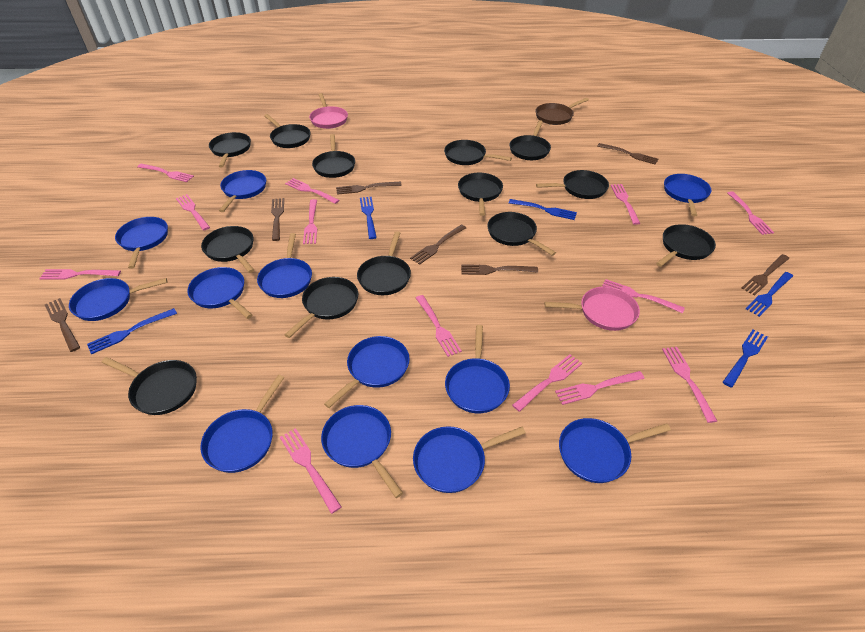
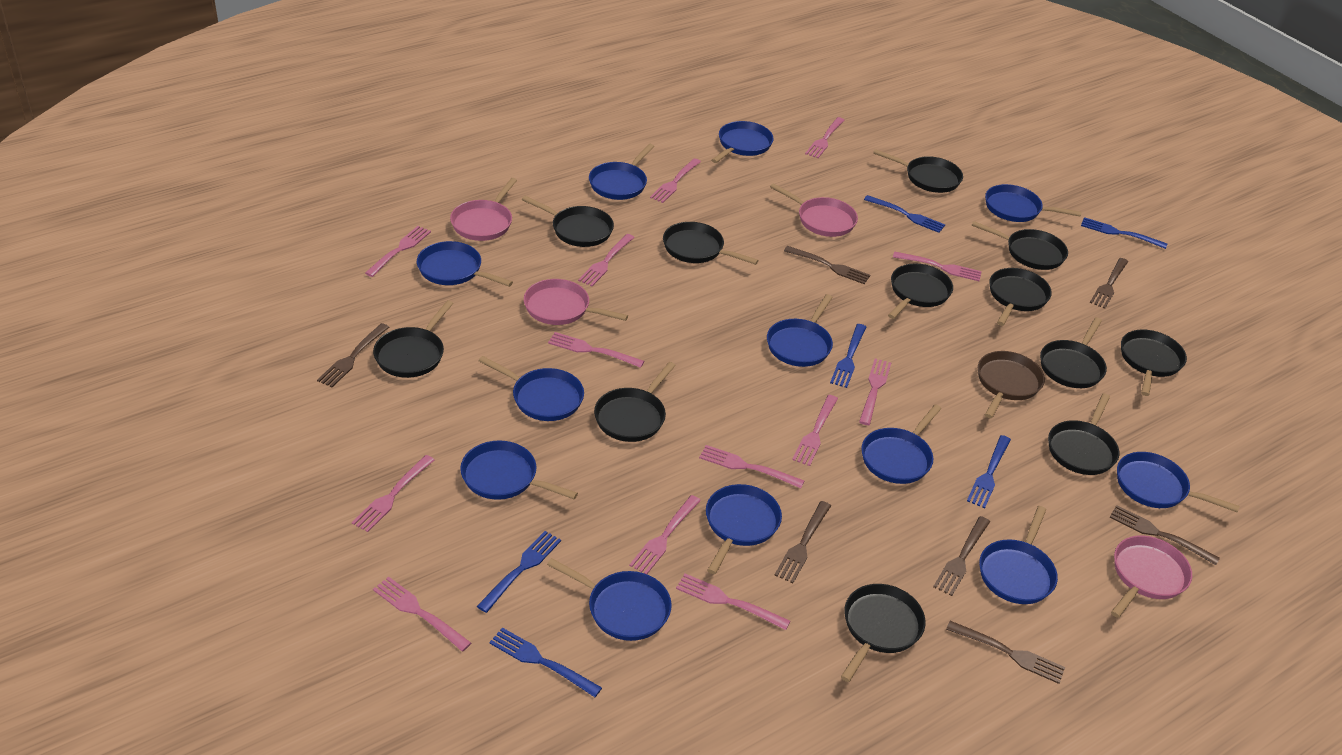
black pan: 13 -> 12
blue fork: 5 -> 6
pink pan: 2 -> 4

